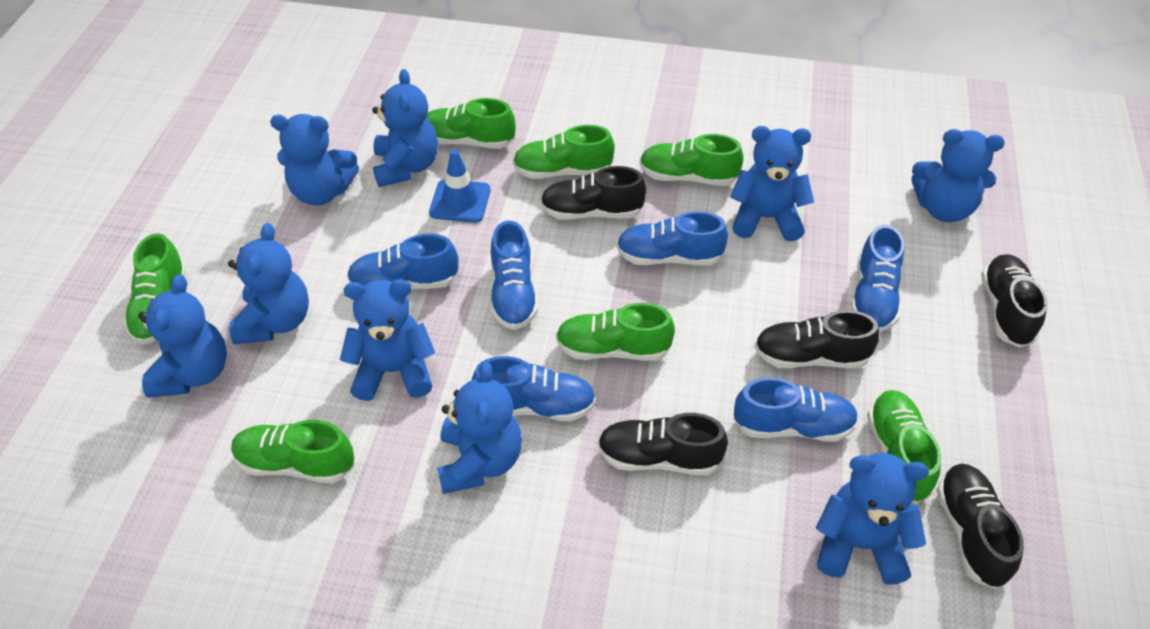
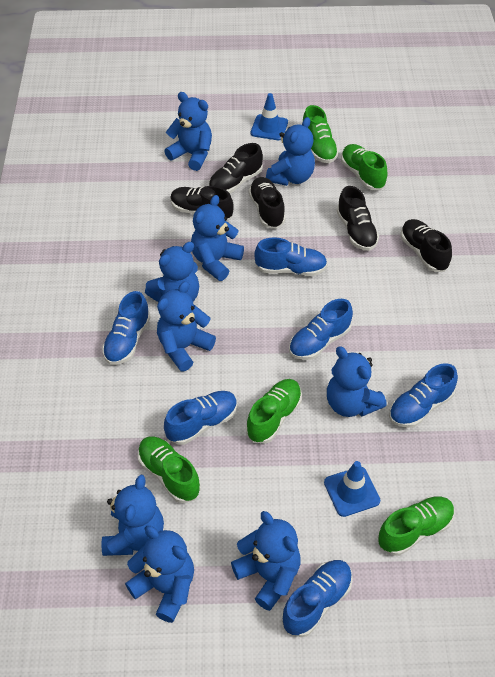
blue traffic cone: 1 -> 2
green shoe: 7 -> 5

